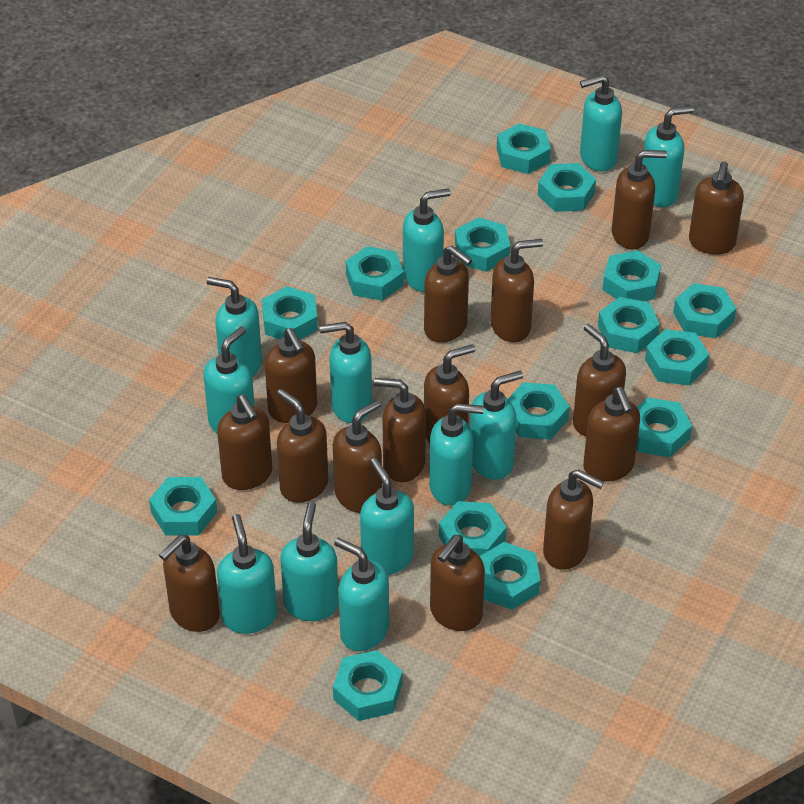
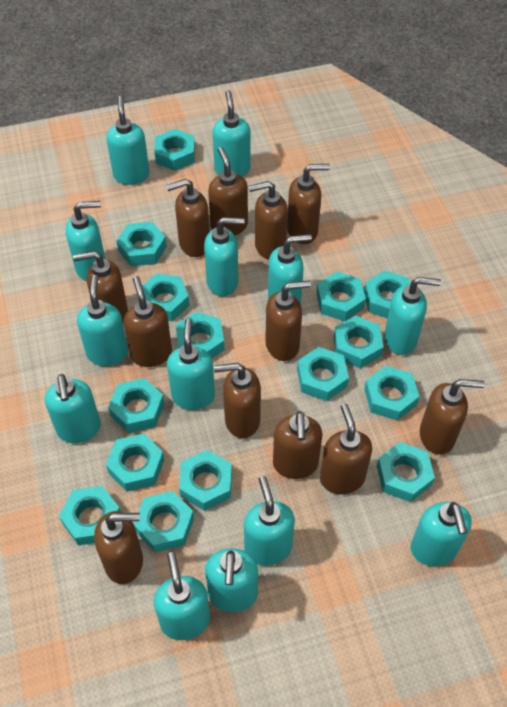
brown soap dispenser: 15 -> 12
turquoise soap dispenser: 12 -> 13

